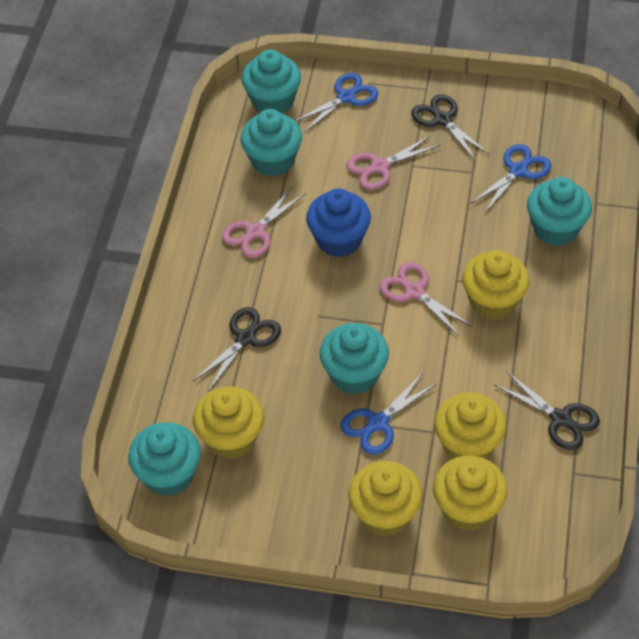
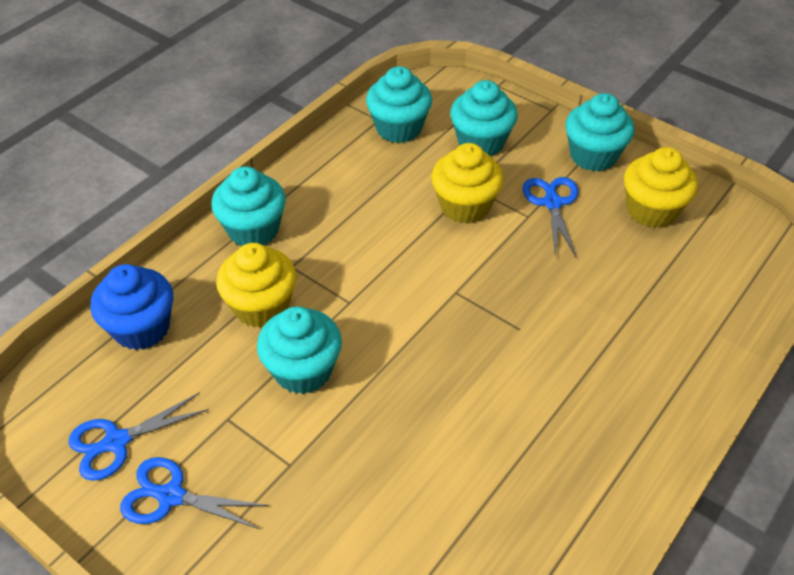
black scissors: 3 -> 0
pink scissors: 3 -> 0
yellow cupcake: 5 -> 3

